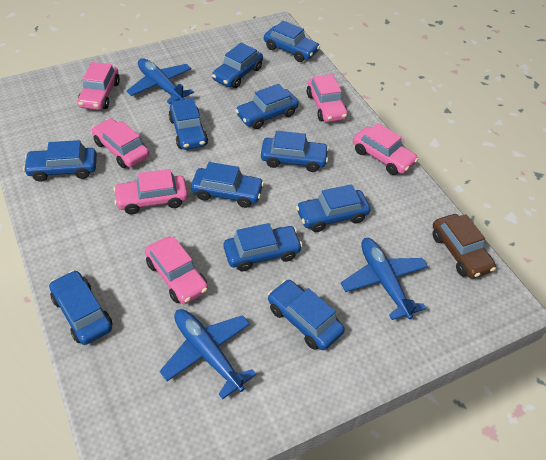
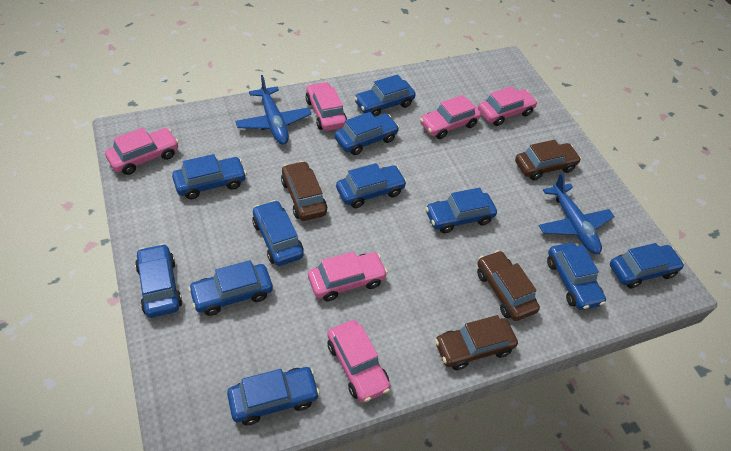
blue plane: 3 -> 2
brown car: 1 -> 4

